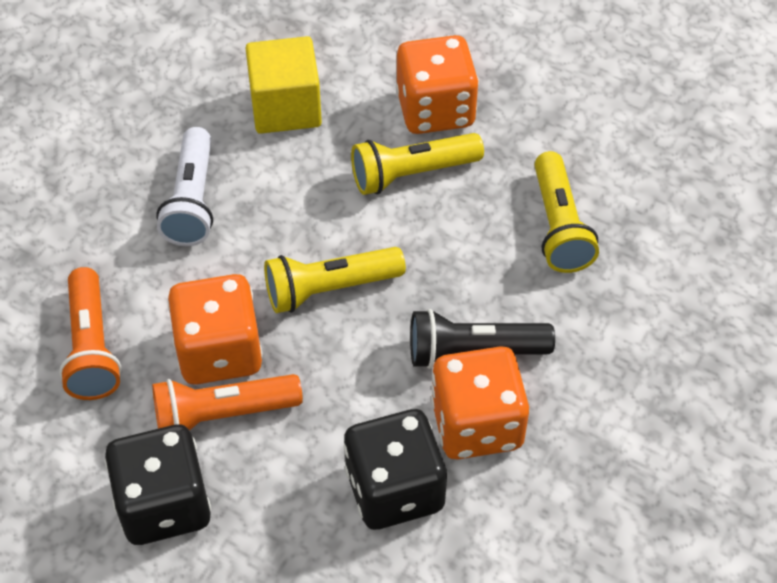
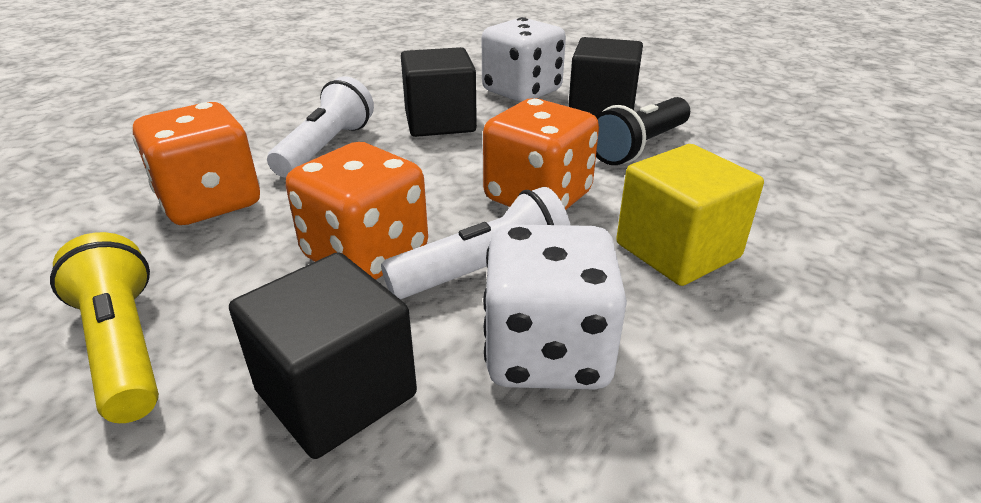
black cube: 0 -> 3
black dice: 2 -> 0
orange flashlight: 2 -> 0
white dice: 0 -> 2
white flashlight: 1 -> 2
yellow flashlight: 3 -> 1

